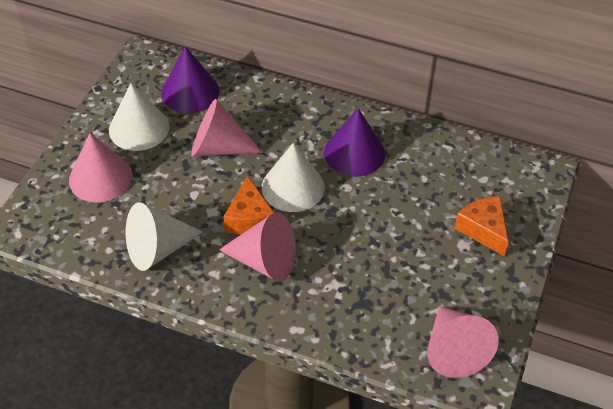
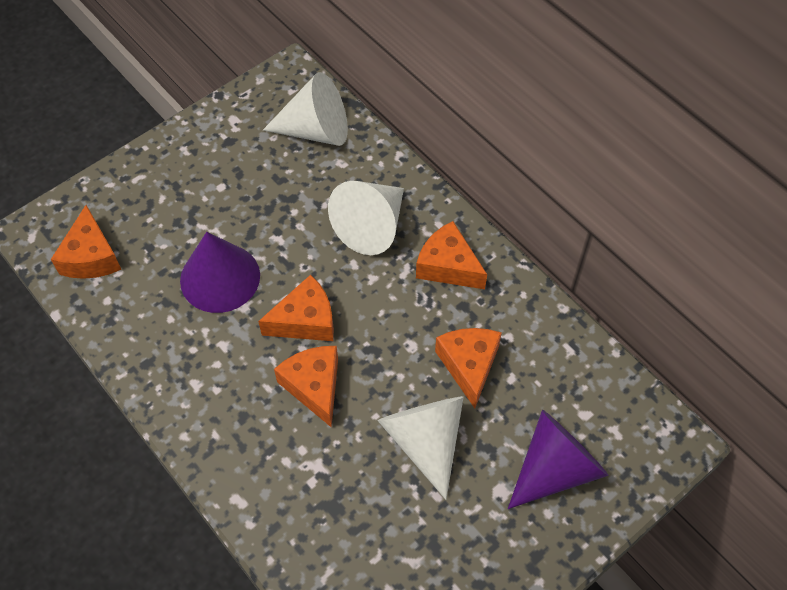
orange cheese: 2 -> 5
pink cone: 4 -> 0

